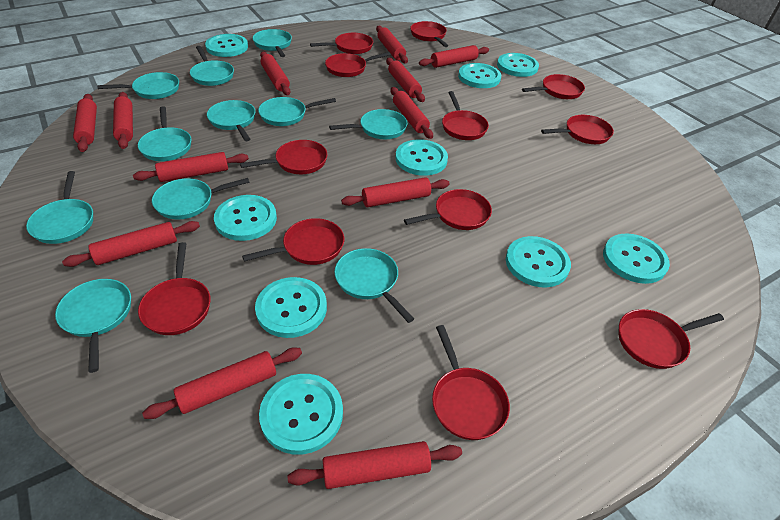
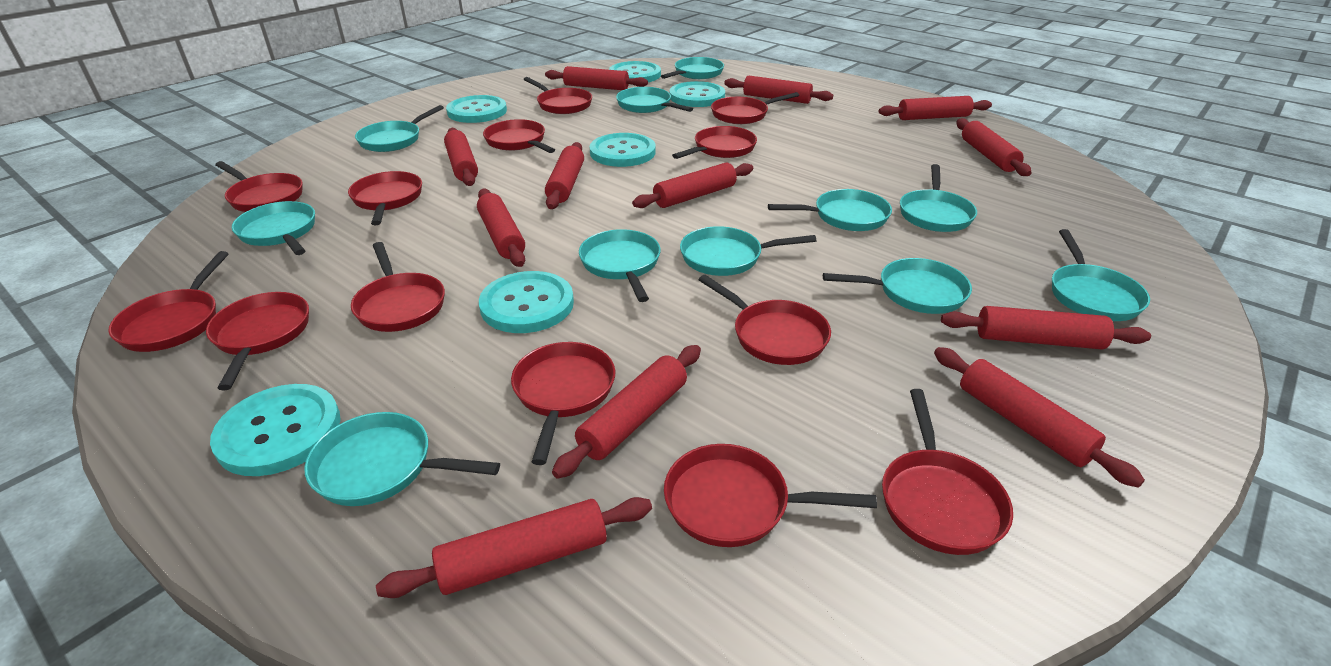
red pan: 12 -> 13
turquoise button: 9 -> 6

